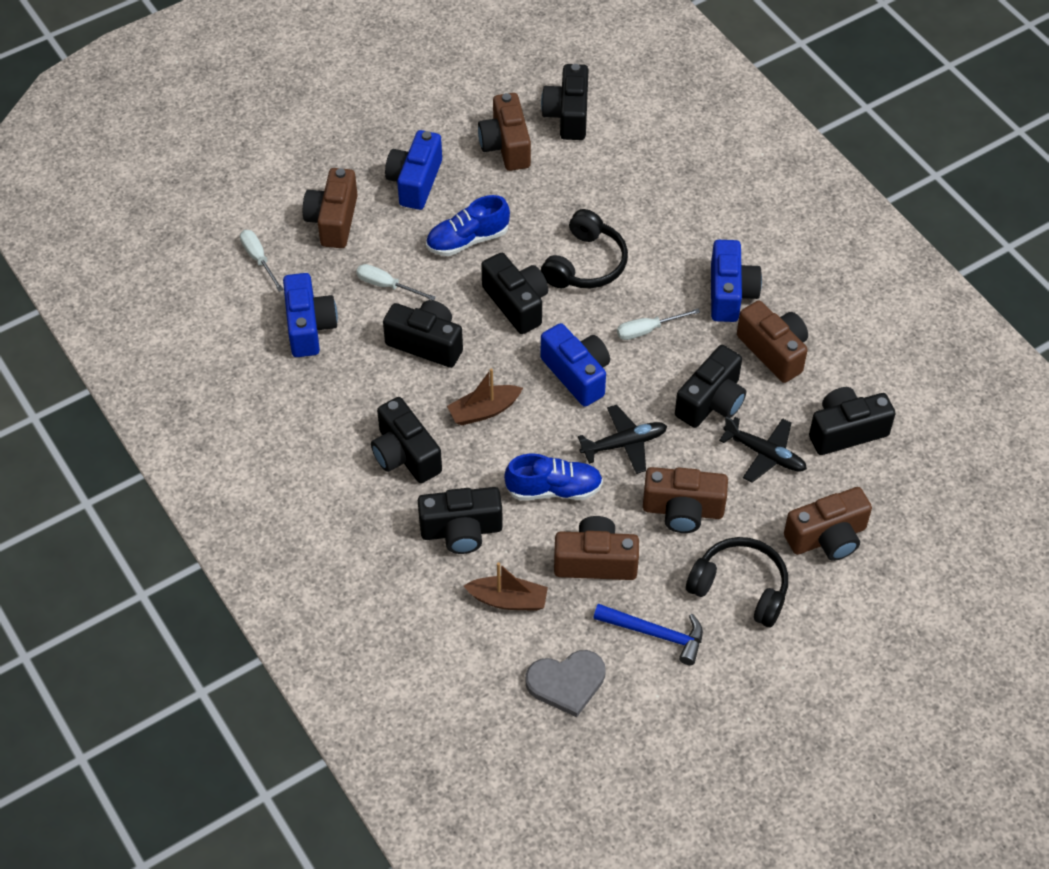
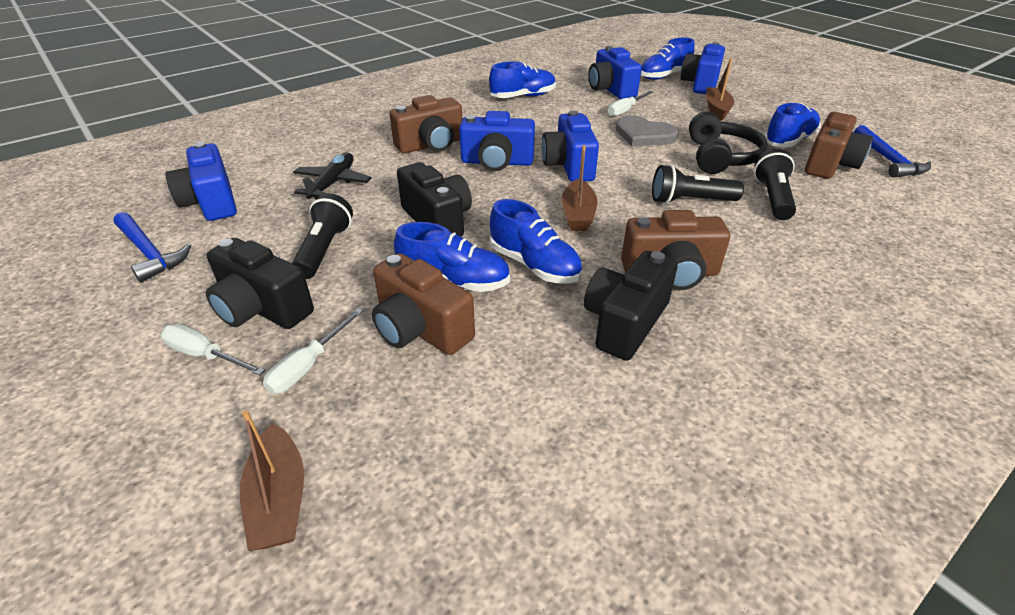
black camera: 7 -> 3
black flashlight: 0 -> 3
black headphones: 2 -> 1
black plane: 2 -> 1
blue camera: 4 -> 5
blue hammer: 1 -> 2
blue shoe: 2 -> 5
brown boat: 2 -> 3
brown camera: 6 -> 4

